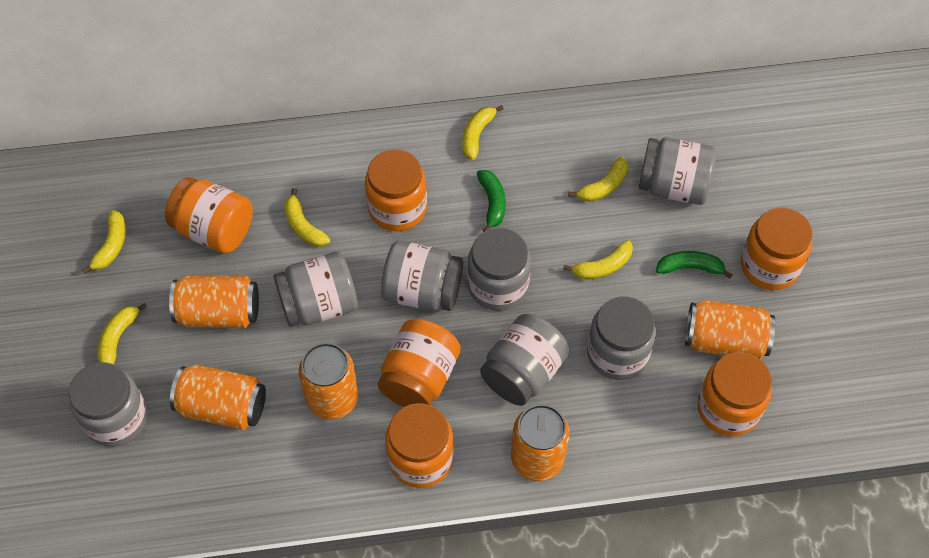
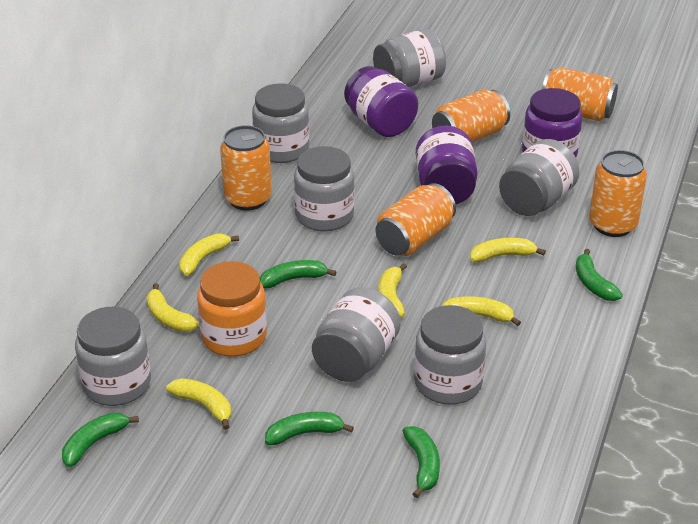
green banana: 2 -> 5
orange jar: 6 -> 1
purple jar: 0 -> 3

